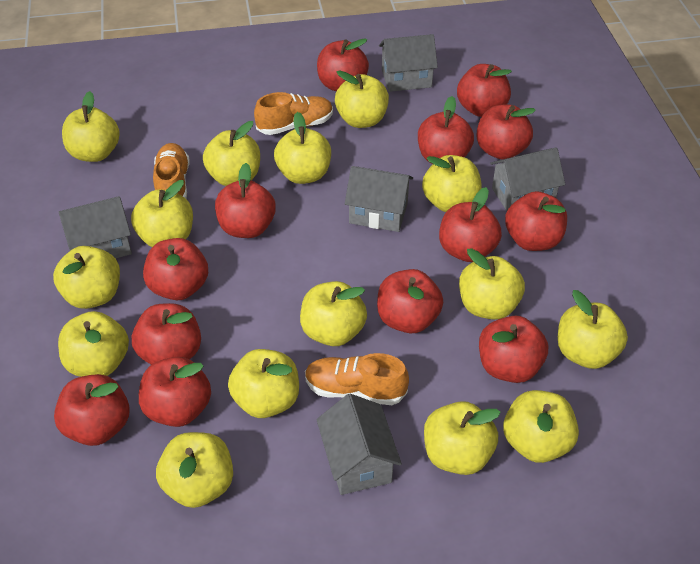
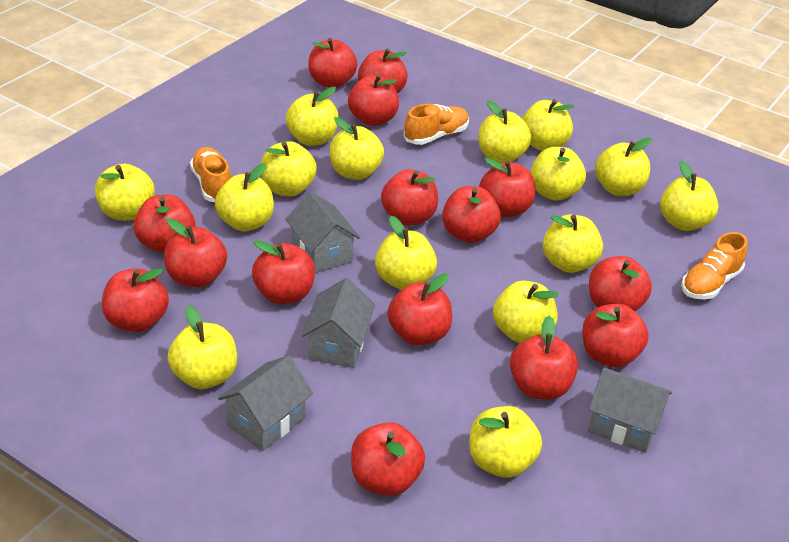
grey house: 5 -> 4
red apple: 13 -> 15

